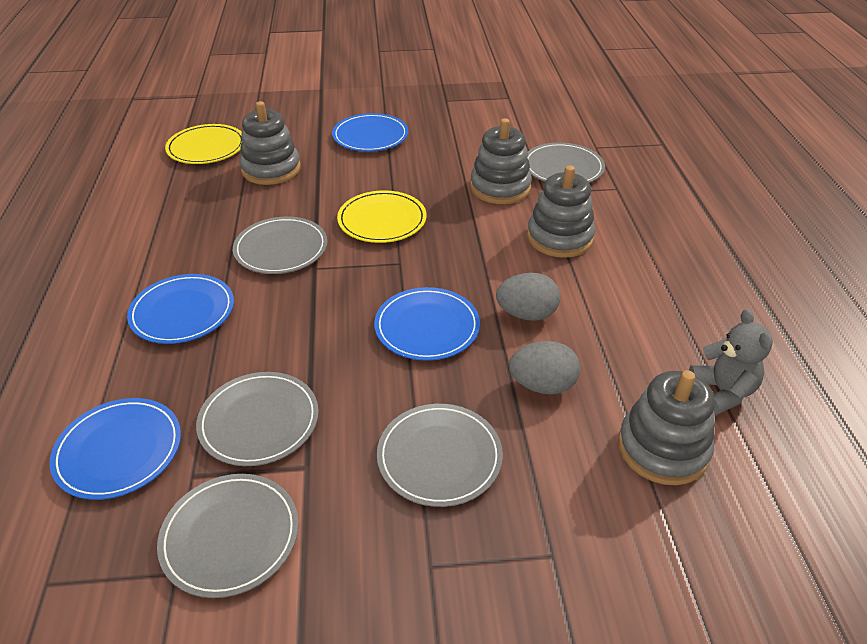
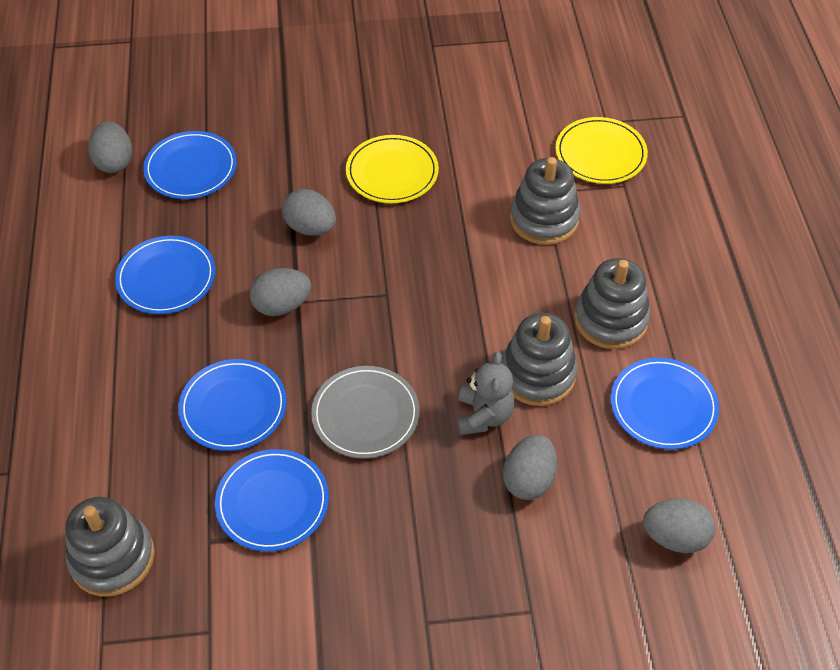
blue plate: 4 -> 5
grey egg: 2 -> 5
grey plate: 5 -> 1

